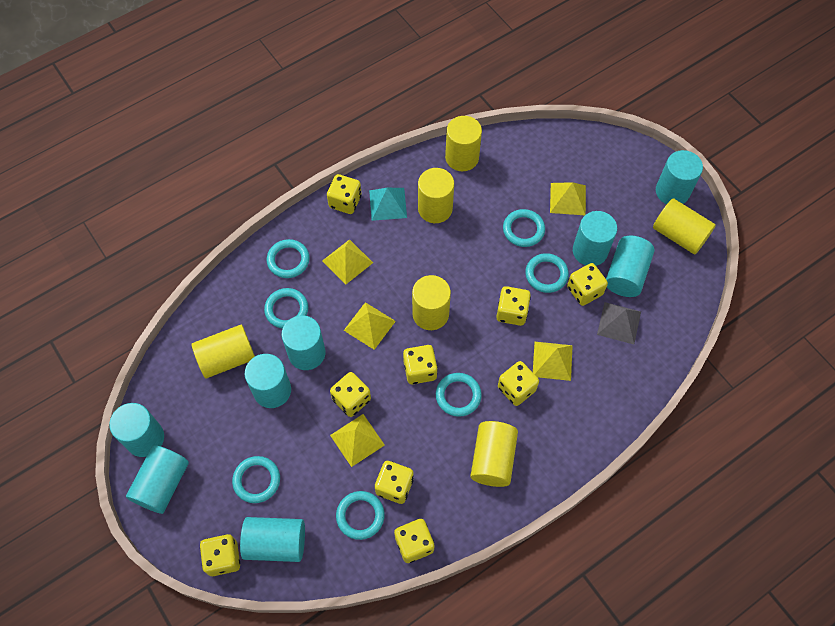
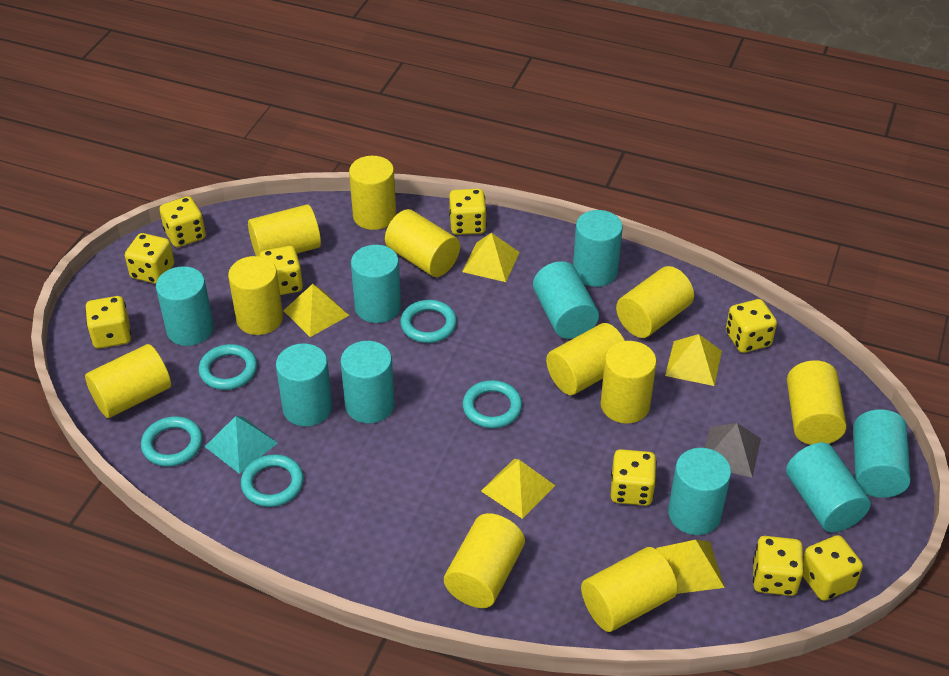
turquoise cylinder: 8 -> 9
turquoise ring: 7 -> 5
yellow cylinder: 6 -> 11

